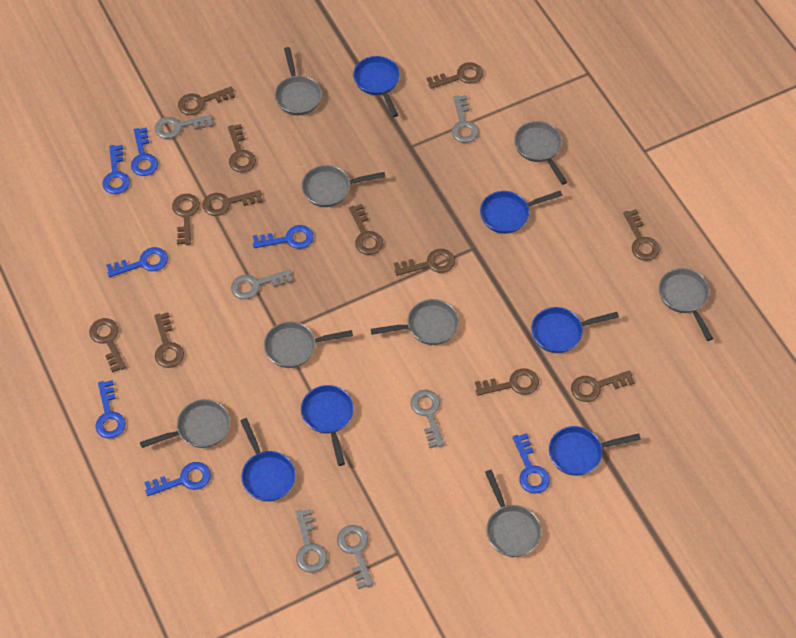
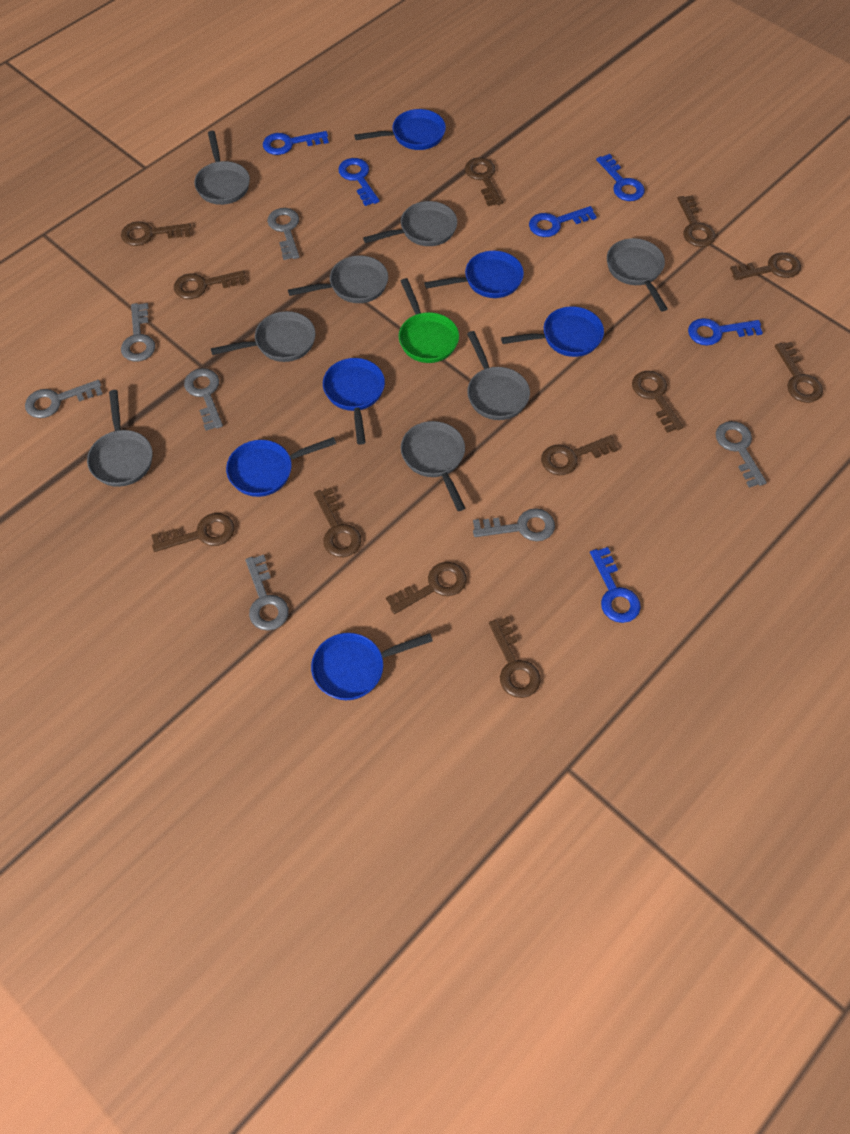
blue key: 7 -> 6
green pan: 0 -> 1
grey key: 6 -> 7

